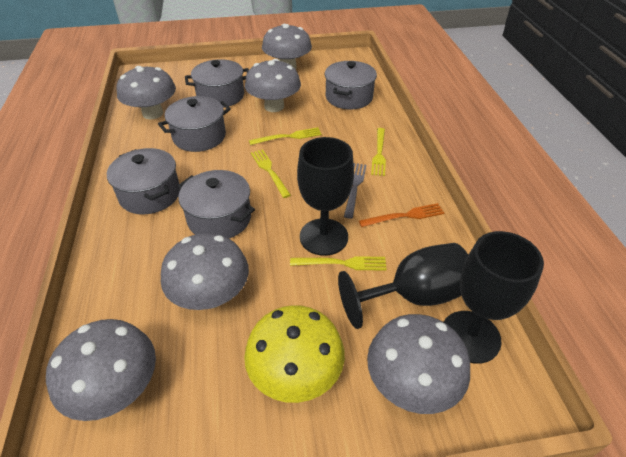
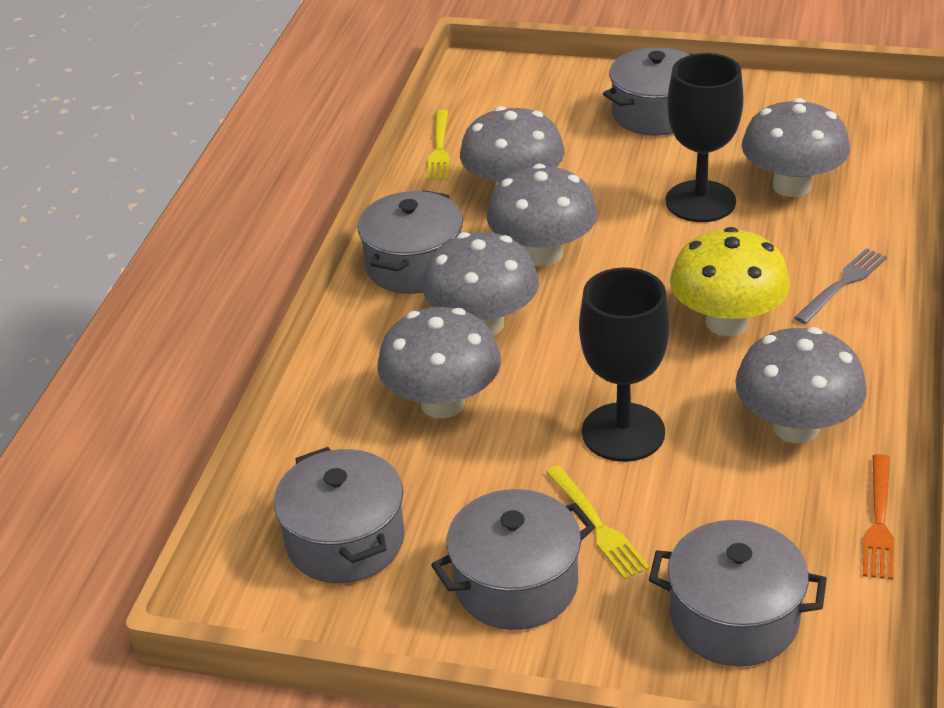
black goblet: 3 -> 2
yellow fork: 4 -> 2

